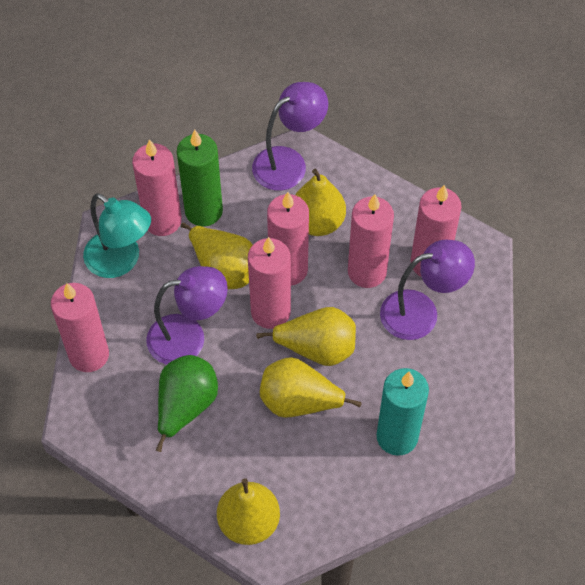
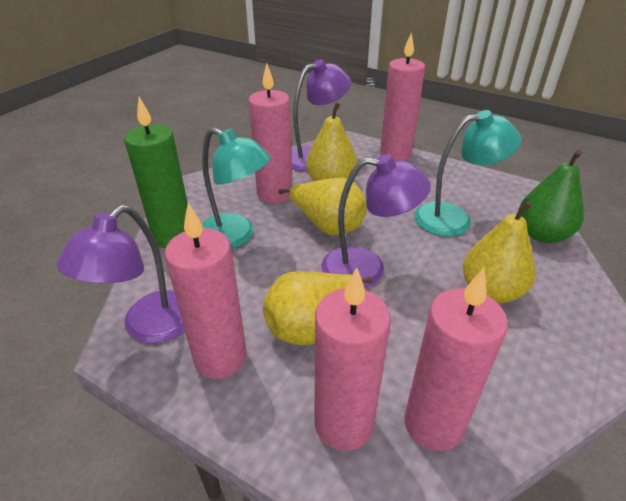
pink candle: 6 -> 5
turquoise candle: 1 -> 0
turquoise lamp: 1 -> 2
yellow pear: 5 -> 4

